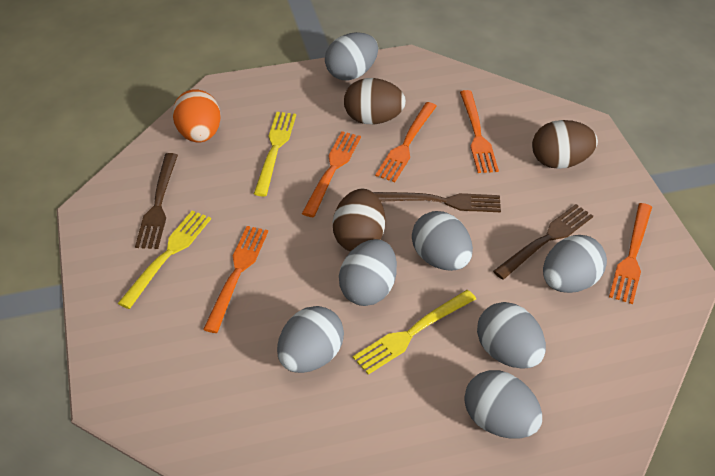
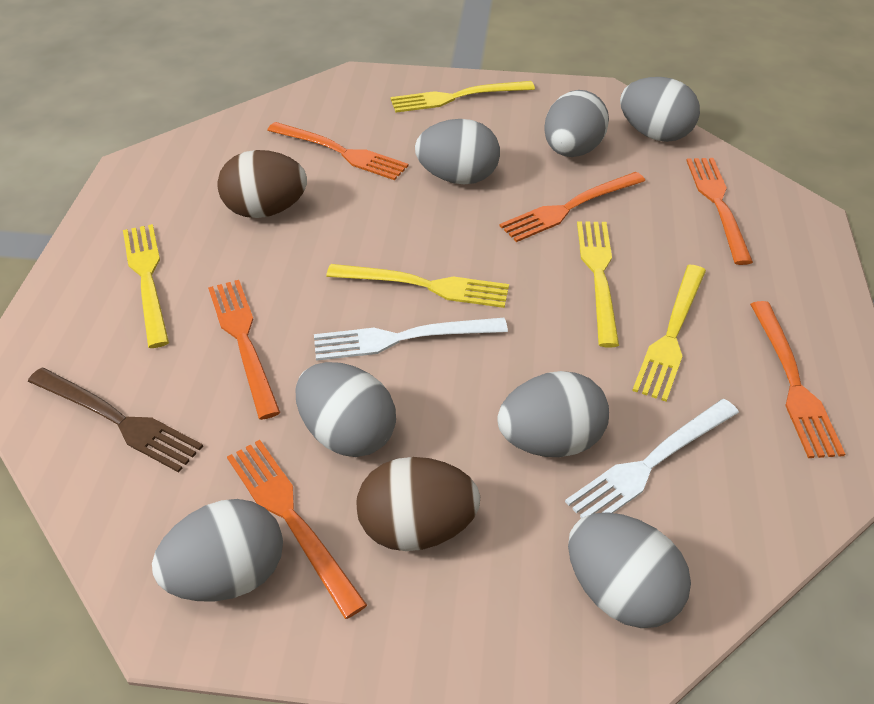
brown egg: 3 -> 2
brown fork: 3 -> 1
orange egg: 1 -> 0
orange fork: 5 -> 6
white fork: 0 -> 2
yellow fork: 3 -> 5

